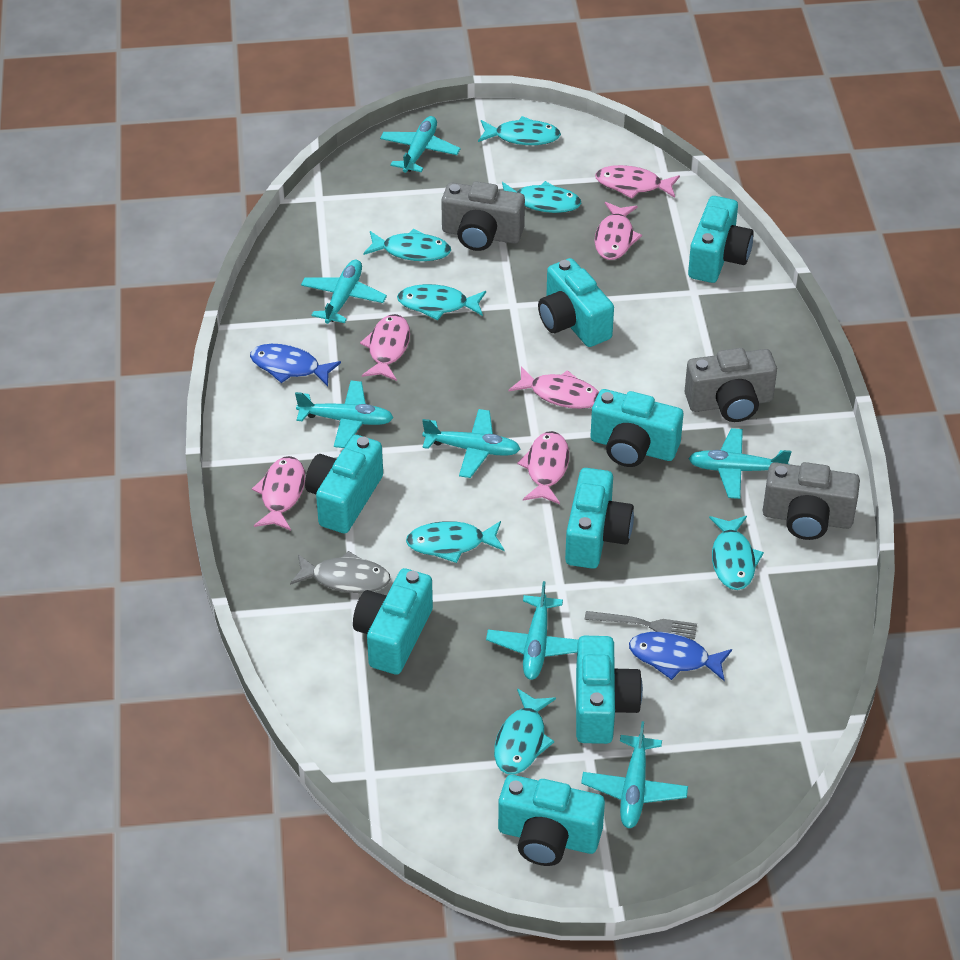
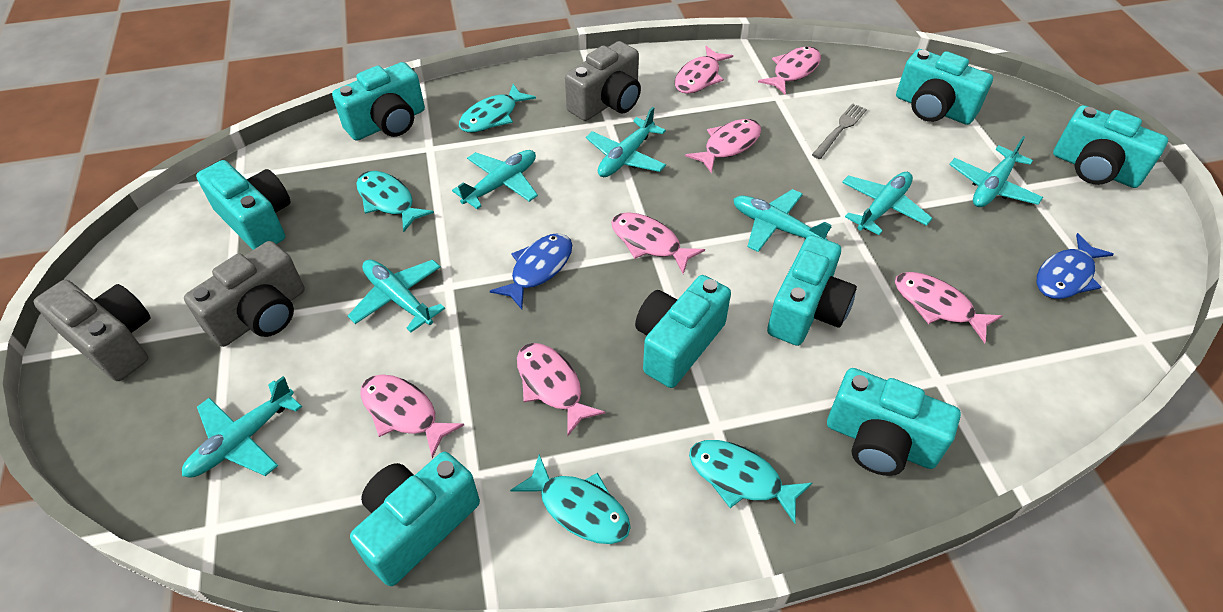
grey fish: 1 -> 0
pink fish: 6 -> 7
turquoise fish: 7 -> 4

